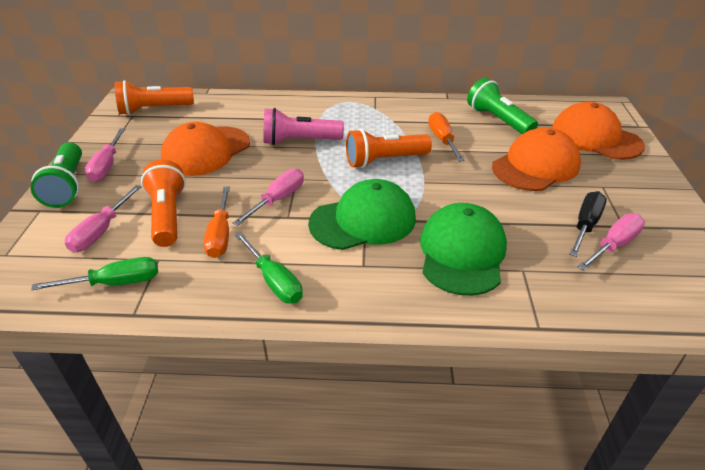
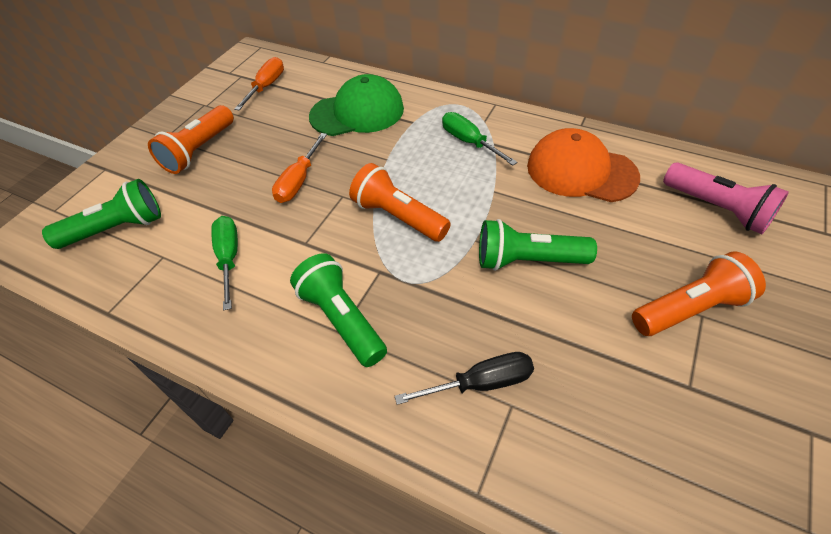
green cap: 2 -> 1
green flashlight: 2 -> 3
orange cap: 3 -> 1
pink screwdriver: 4 -> 0

